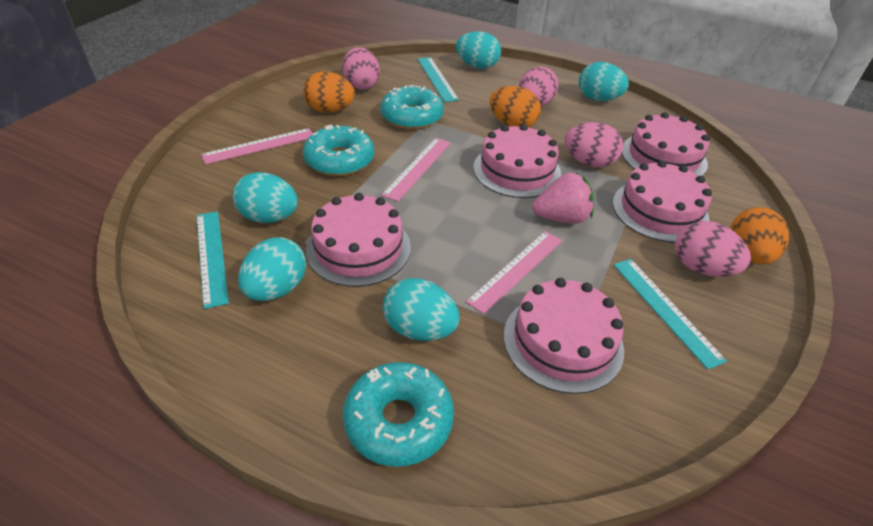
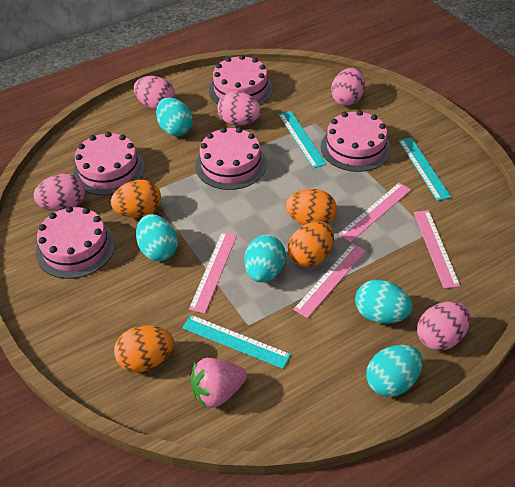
orange egg: 3 -> 4
pink egg: 4 -> 5
pink ruler: 3 -> 4
turquoise donut: 3 -> 0

